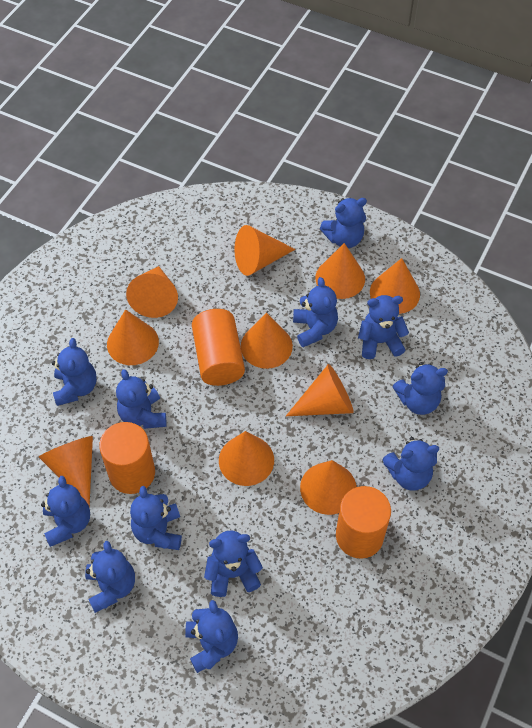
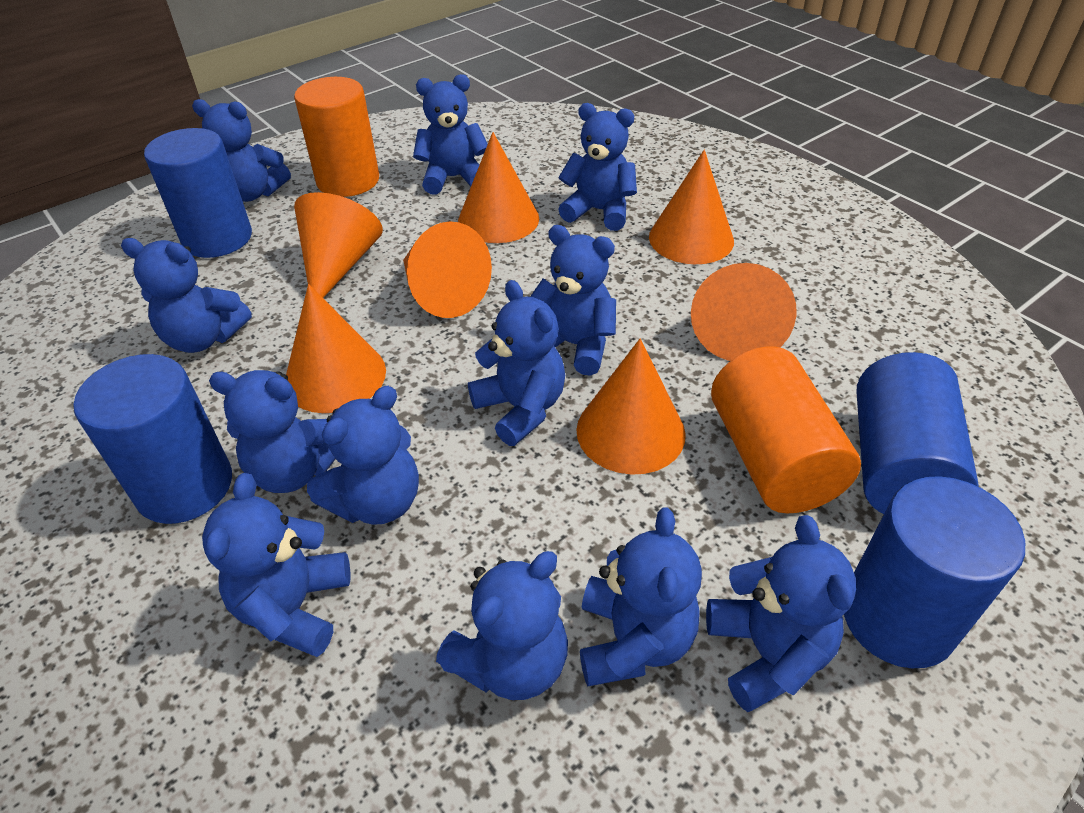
blue cylinder: 0 -> 4
orange cone: 10 -> 7
orange cylinder: 3 -> 2

